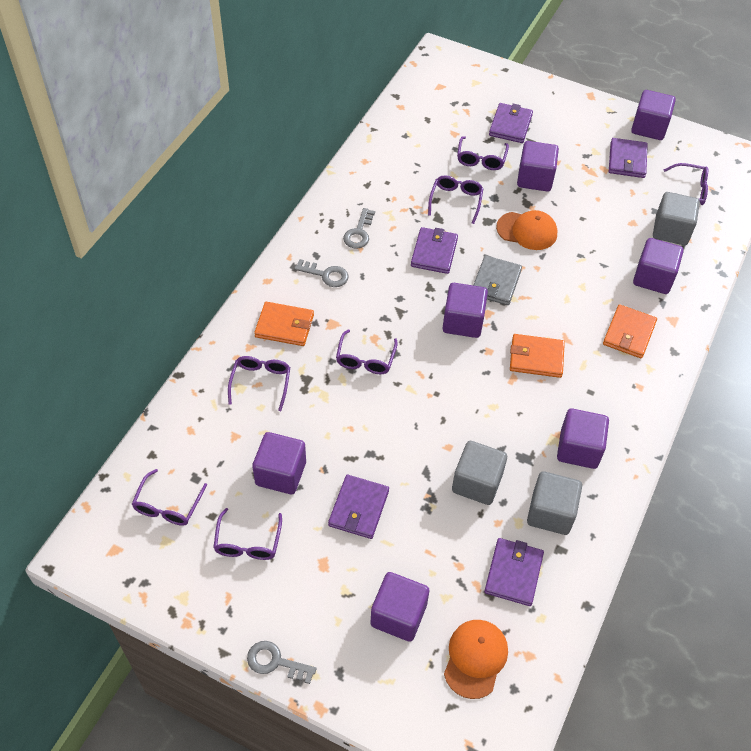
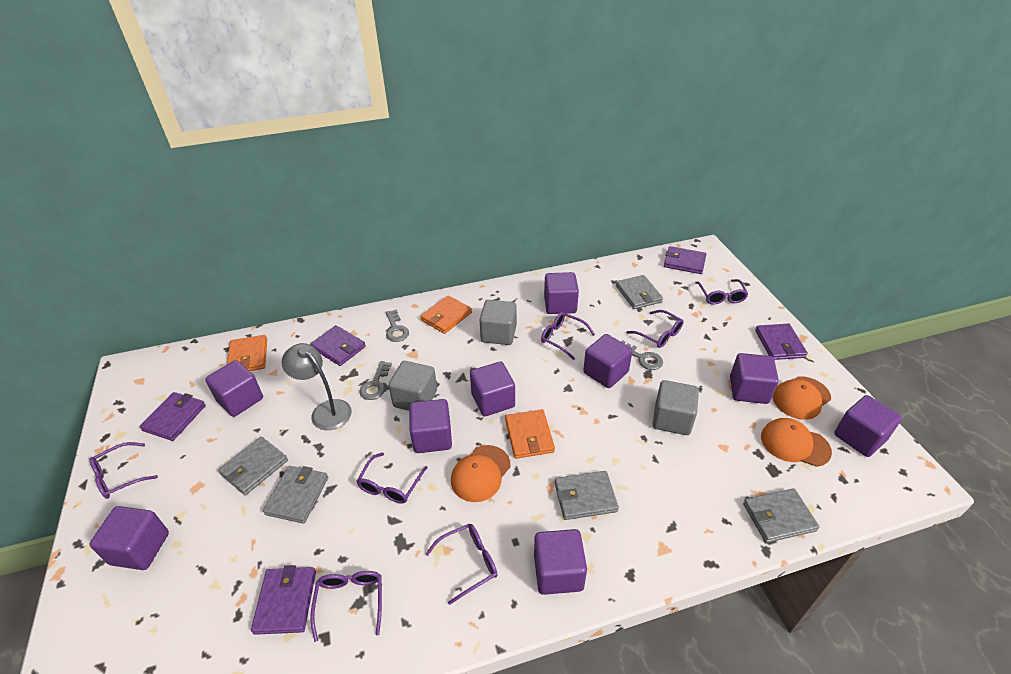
grey lamp: 0 -> 1
grey wallet: 1 -> 5
orange cap: 2 -> 3
purple cube: 7 -> 9

